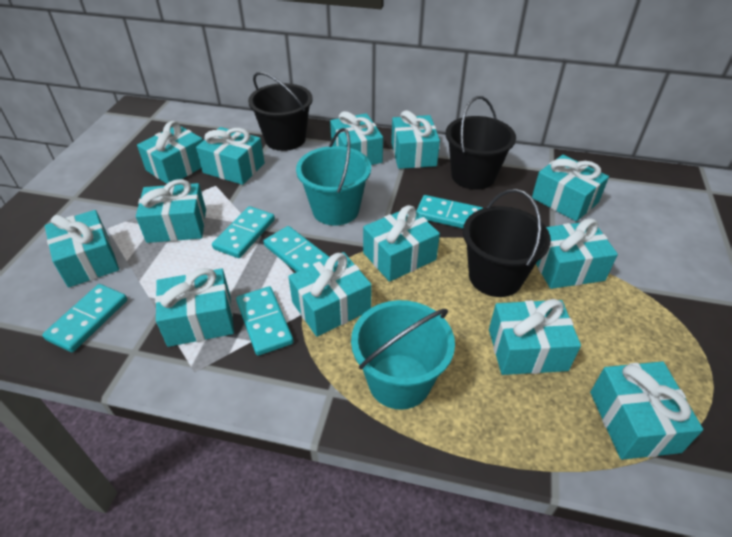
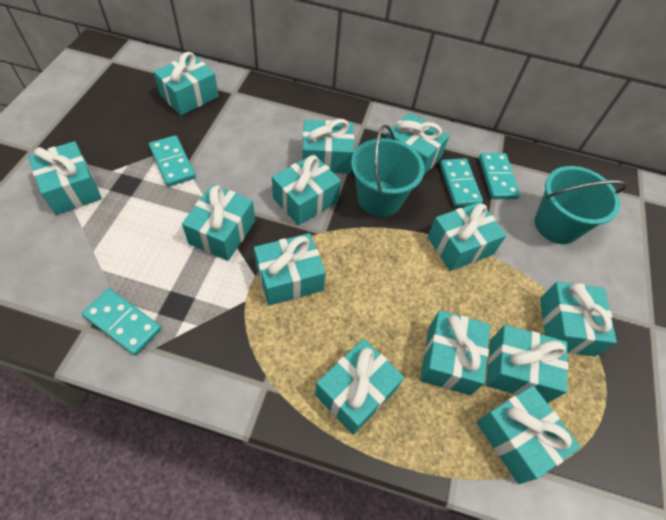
black bucket: 3 -> 0
turquoise domino: 5 -> 4

